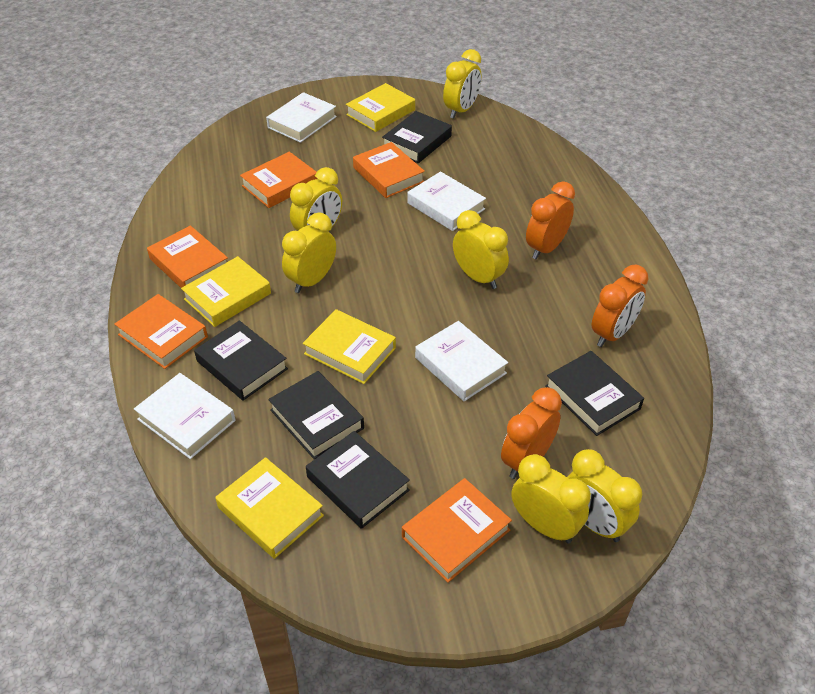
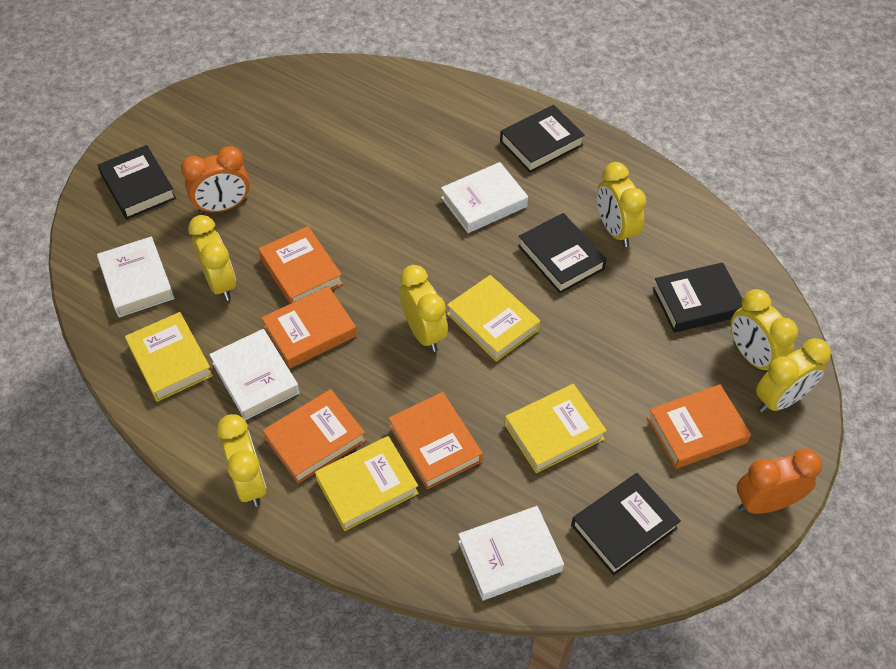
orange clock: 3 -> 2

